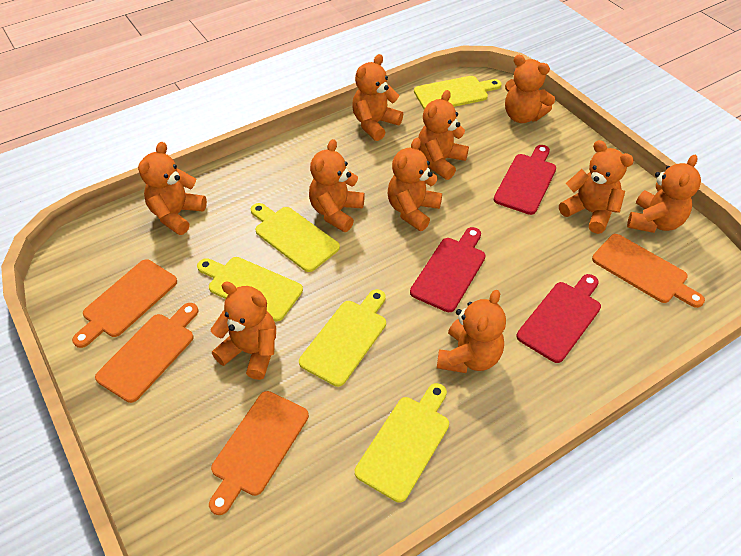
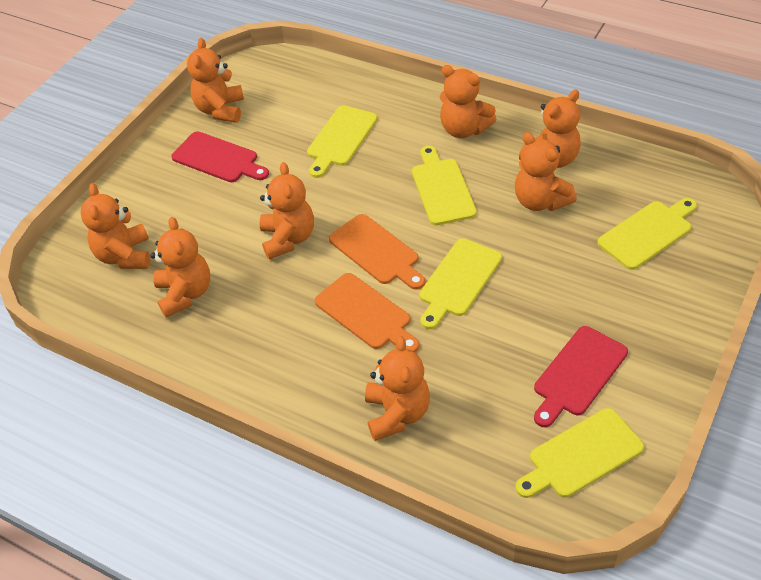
orange cutting board: 4 -> 2
orange teddy bear: 10 -> 8
red cutting board: 3 -> 2

